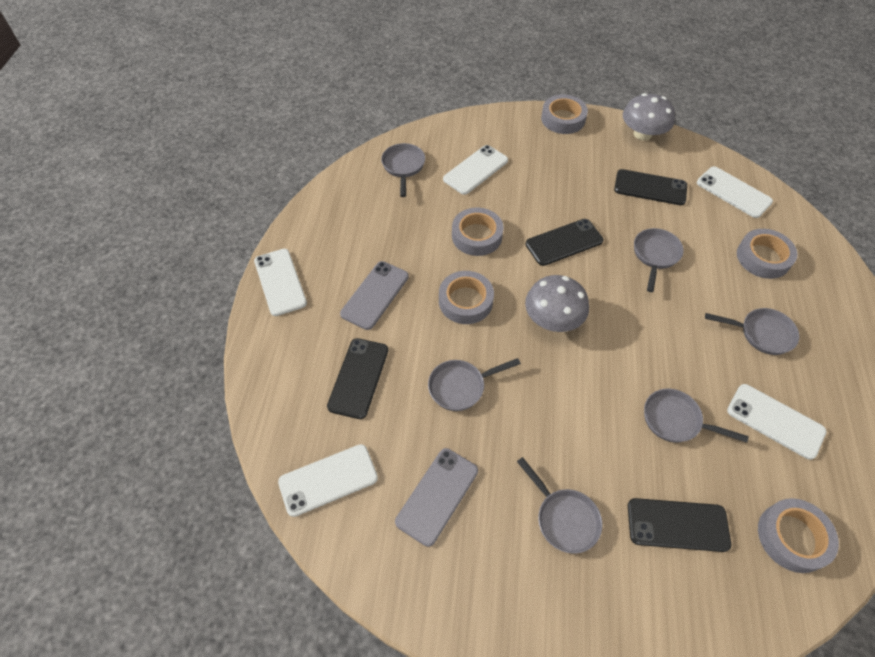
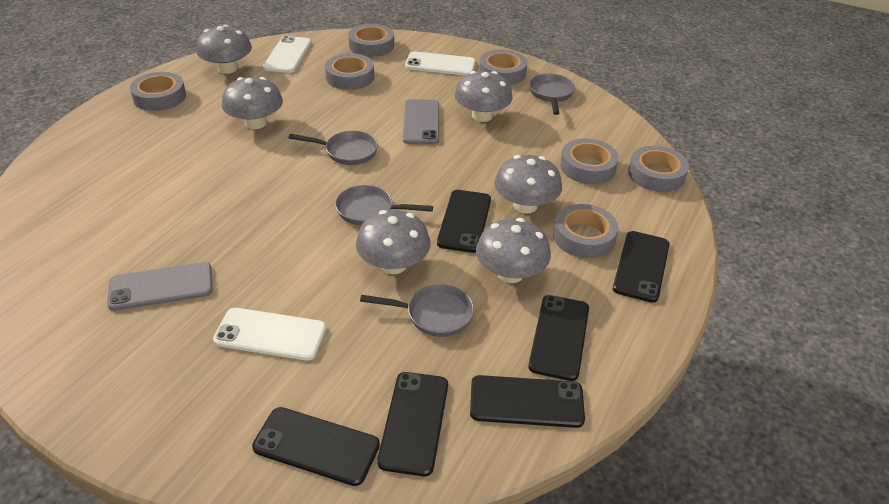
black phone: 4 -> 6
grey mushroom: 2 -> 6
grey pan: 6 -> 4
grey tape: 5 -> 7
white phone: 5 -> 3

